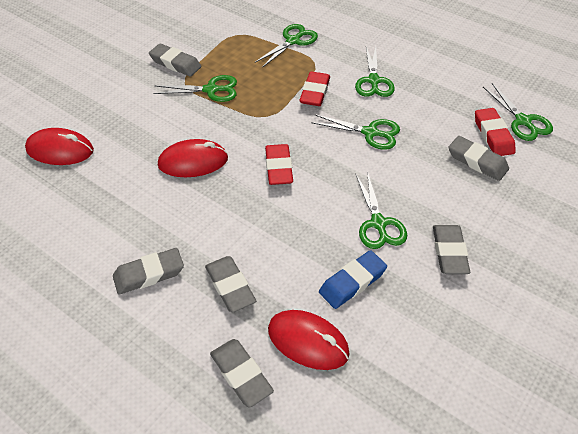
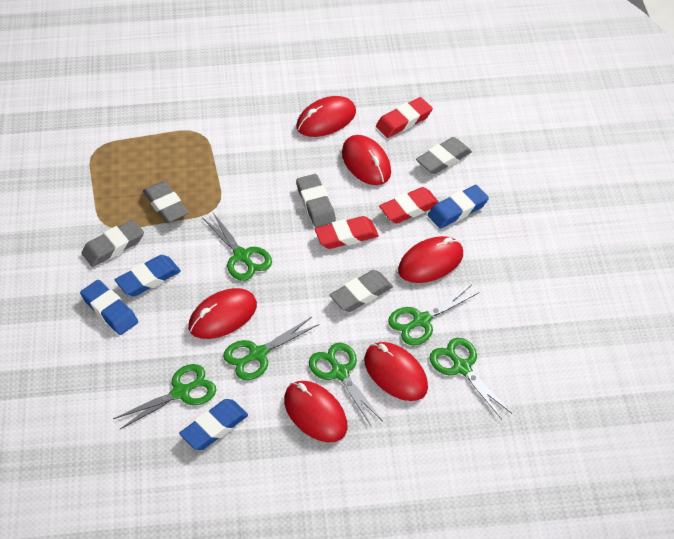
blue eraser: 1 -> 4
grey eraser: 6 -> 5
red mouse: 3 -> 6

